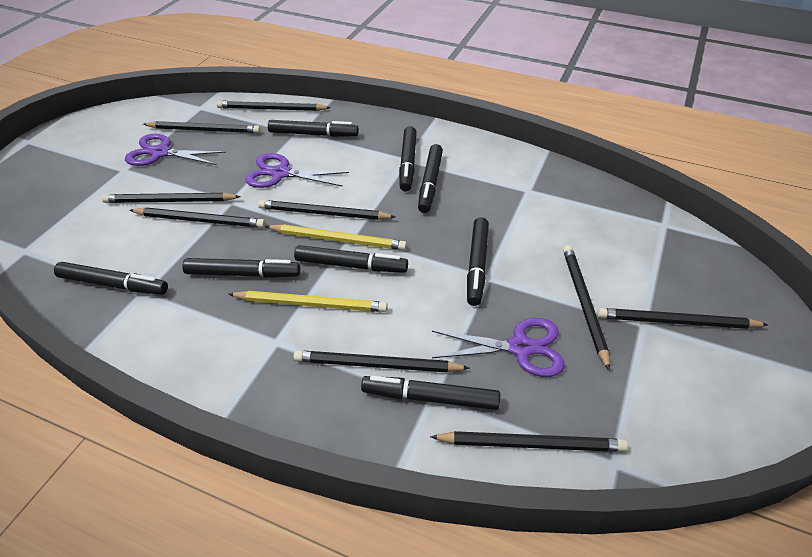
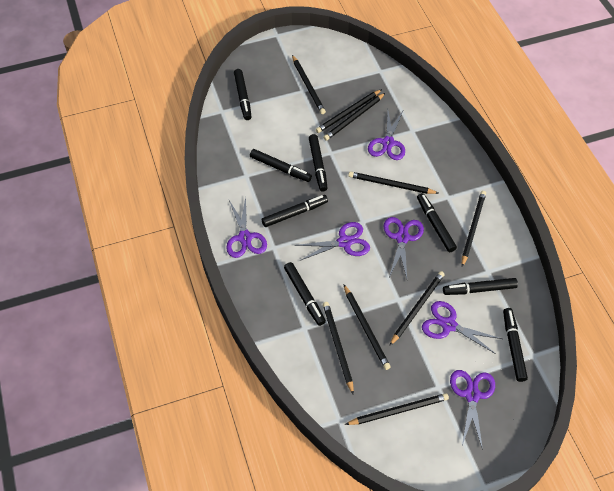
purple scissors: 3 -> 6
yellow pencil: 2 -> 0

